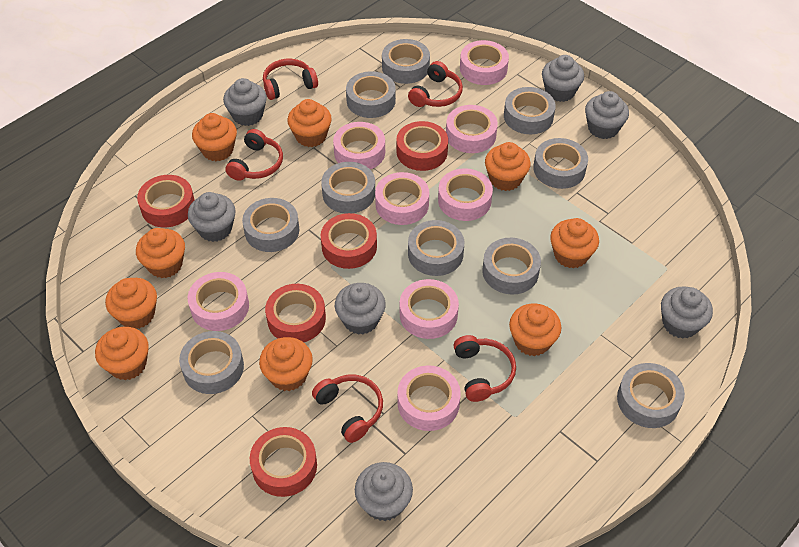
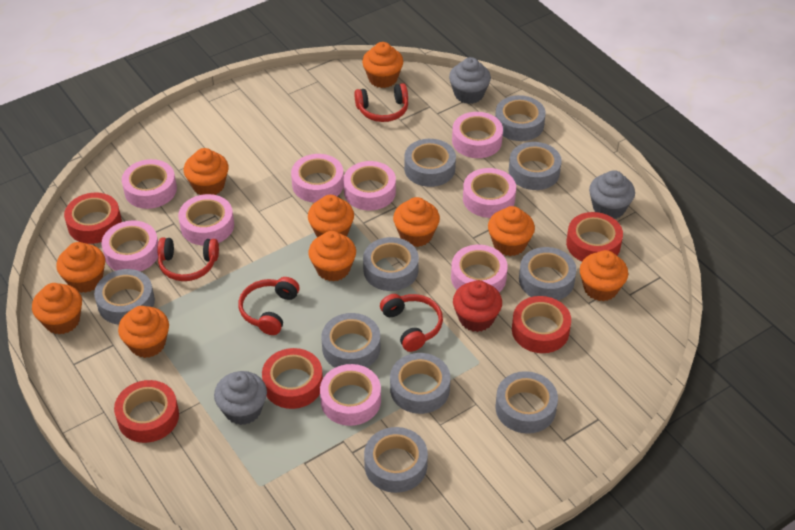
grey cupcake: 7 -> 3
orange cupcake: 9 -> 10
pink tape: 8 -> 9
red cupcake: 0 -> 1
red headphones: 5 -> 4

